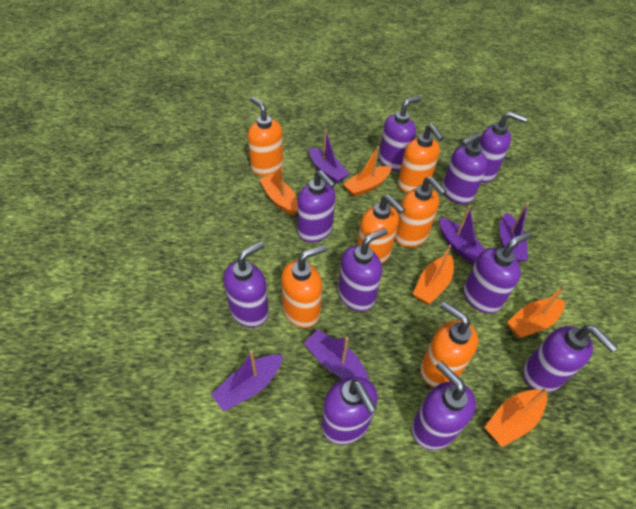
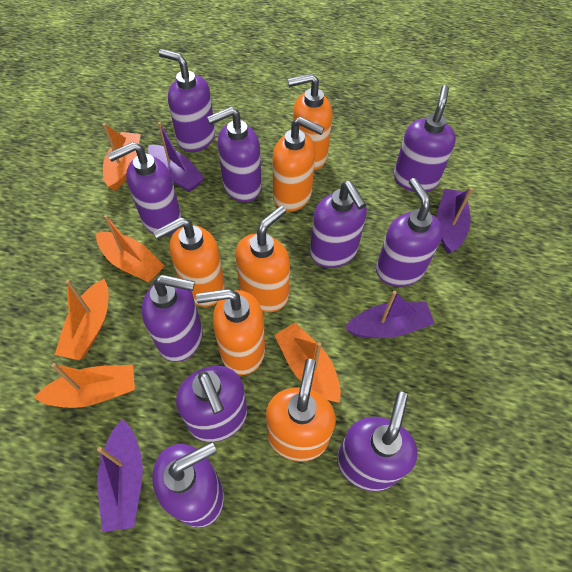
purple boat: 5 -> 4

